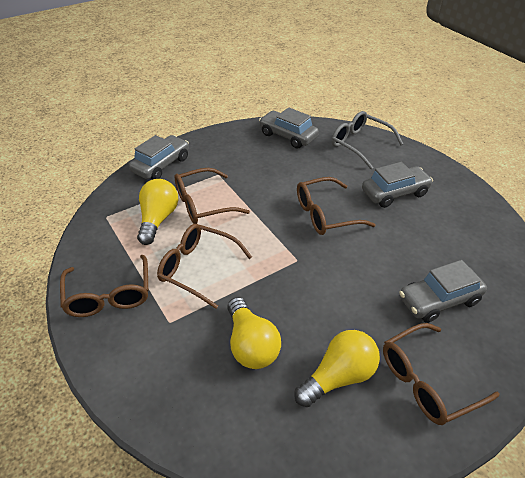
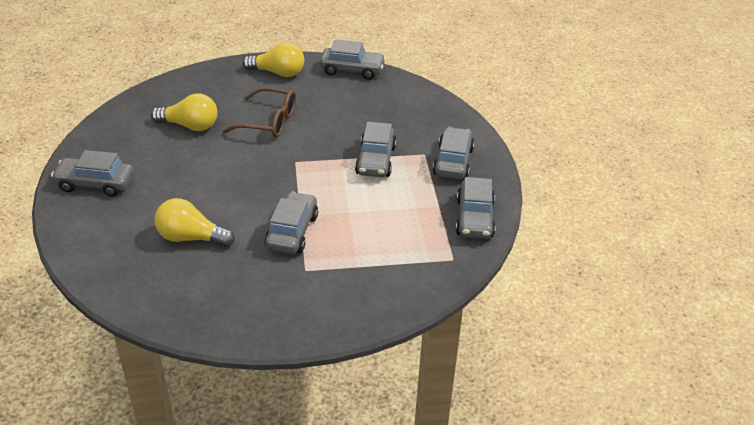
brown glasses: 5 -> 1
grey car: 4 -> 6
grey glasses: 1 -> 0

